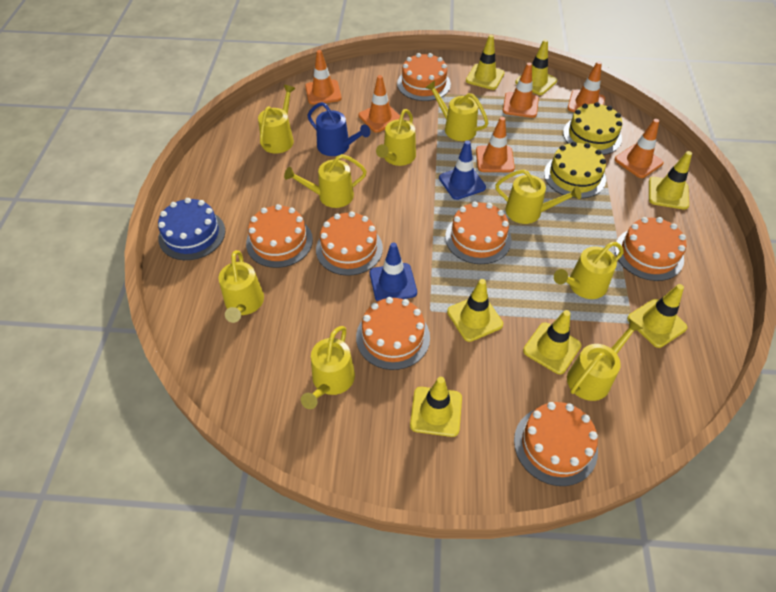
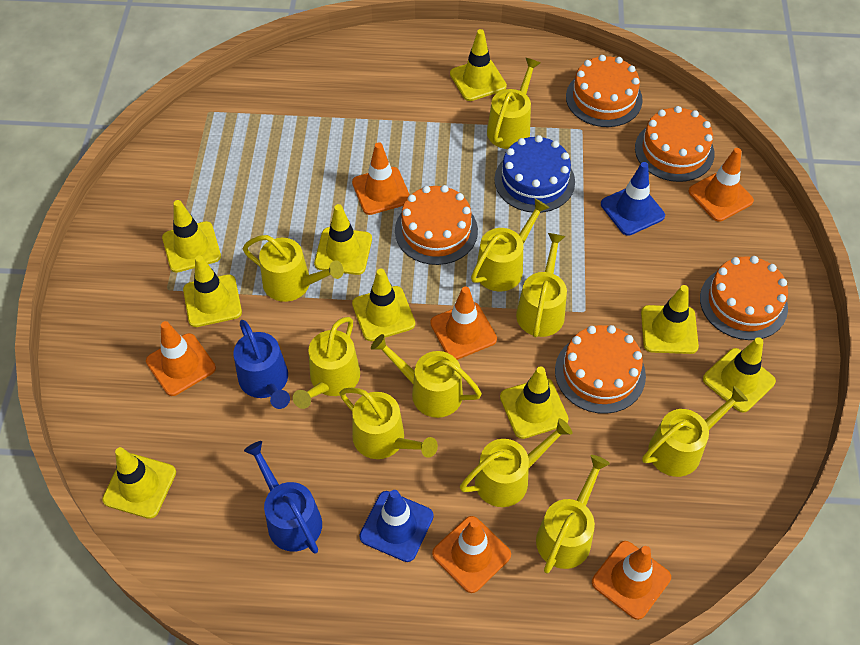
blue watering can: 1 -> 2
orange cake: 7 -> 5
yellow cake: 2 -> 0
yellow traffic cone: 7 -> 9
yellow watering can: 9 -> 10

